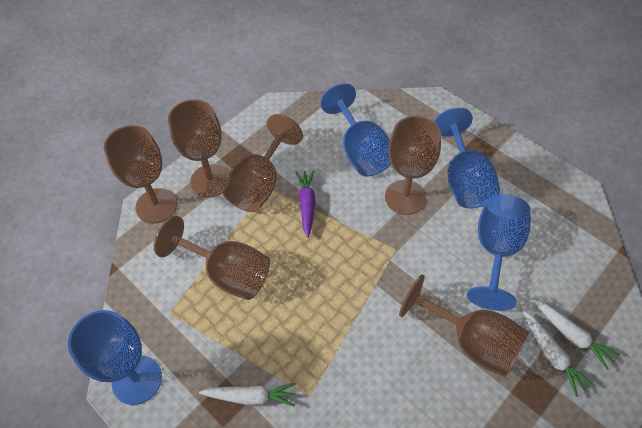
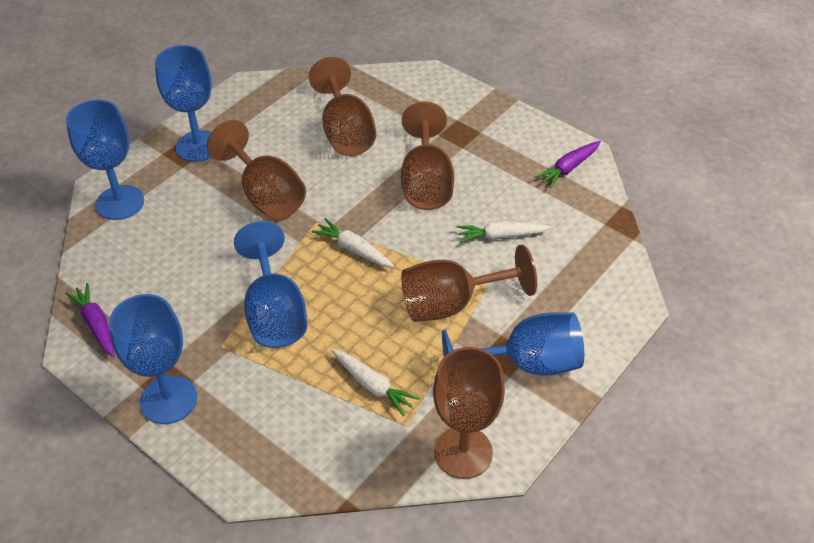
blue goblet: 4 -> 5
brown goblet: 6 -> 5
purple carrot: 1 -> 2

